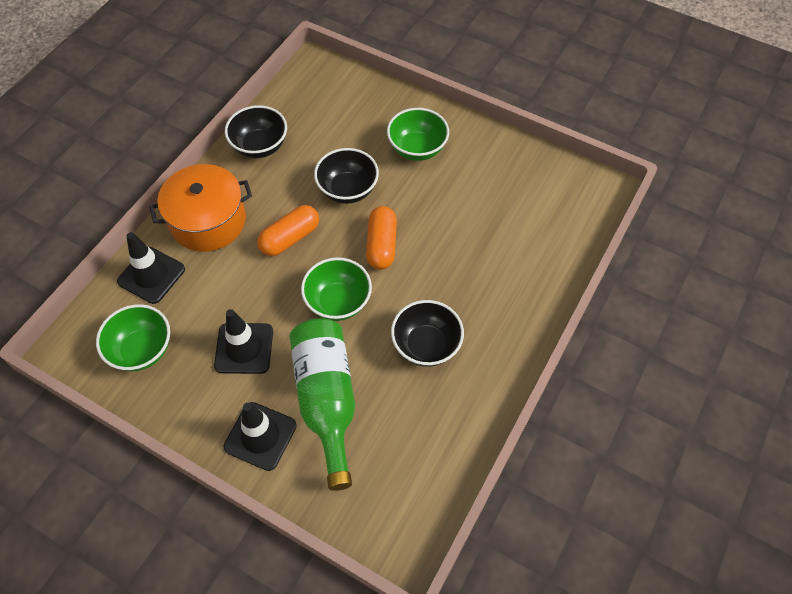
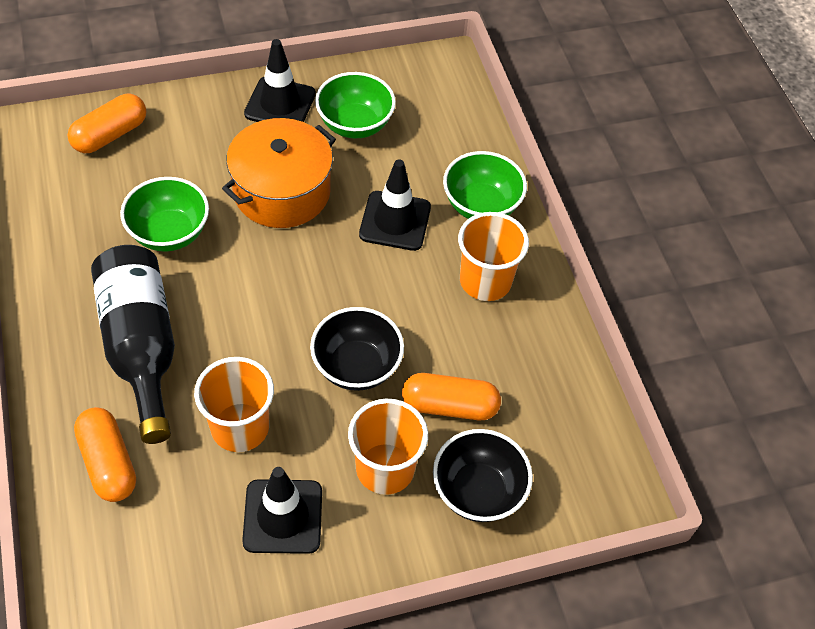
black bottle: 0 -> 1
black bowl: 3 -> 2
green bottle: 1 -> 0
orange capsule: 2 -> 3
orange cup: 0 -> 3

